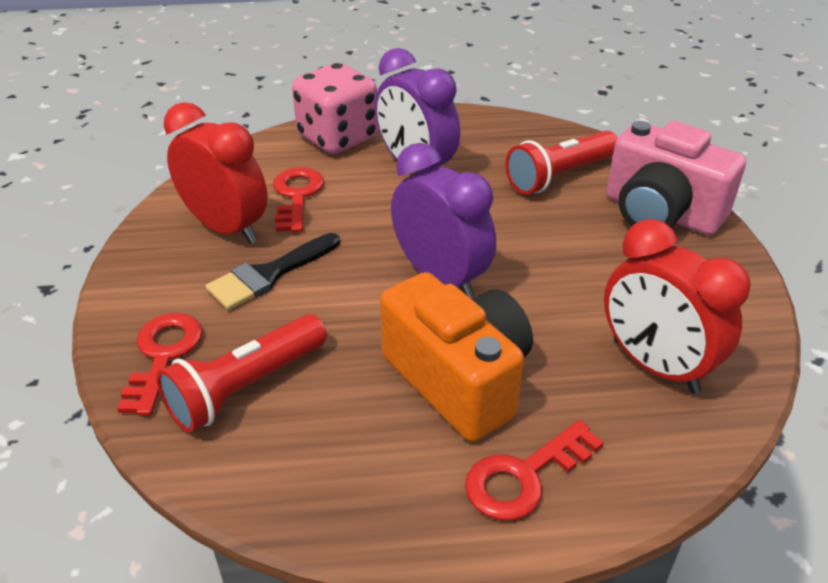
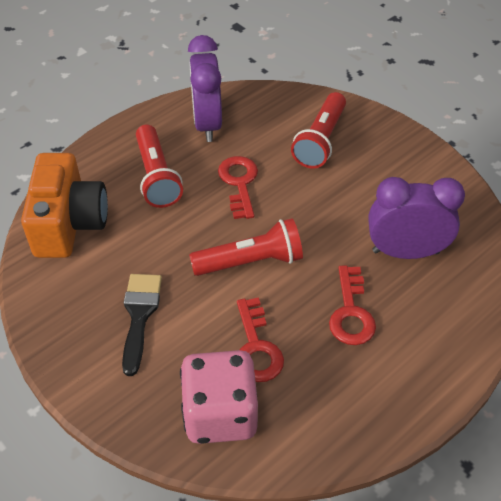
pink camera: 1 -> 0
red clock: 2 -> 0
red flashlight: 2 -> 3

